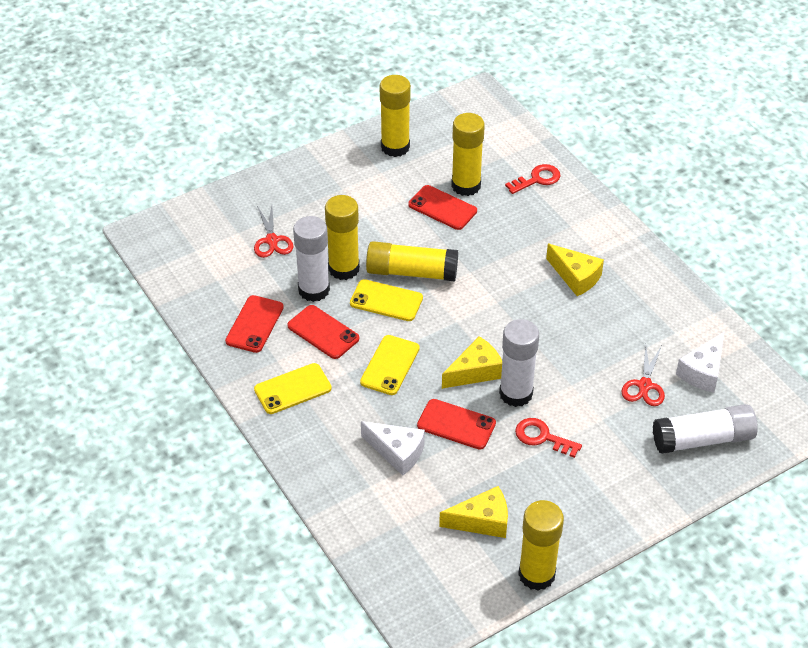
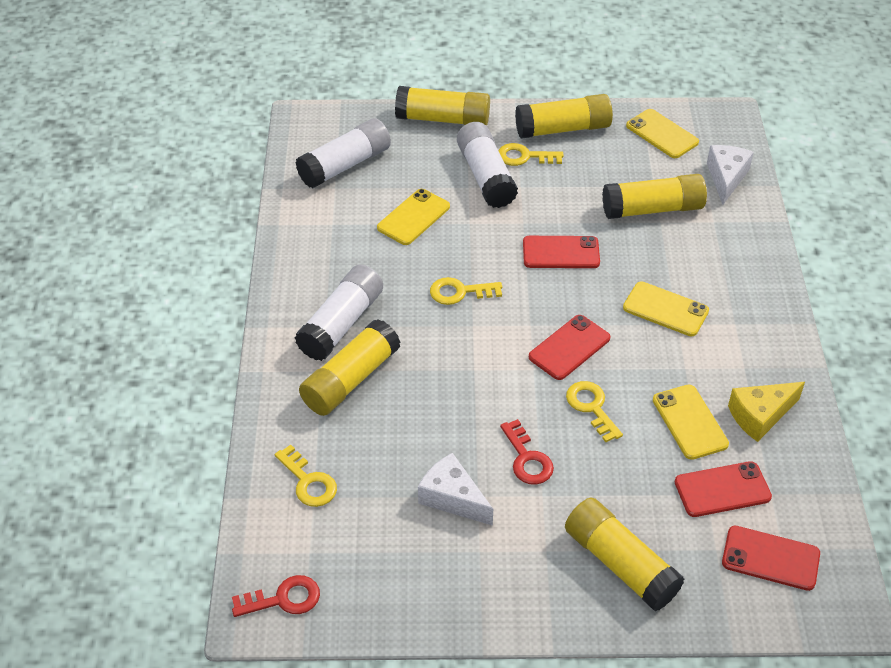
red scissors: 2 -> 0
yellow cheese: 3 -> 1
yellow key: 0 -> 4
yellow phone: 3 -> 4

